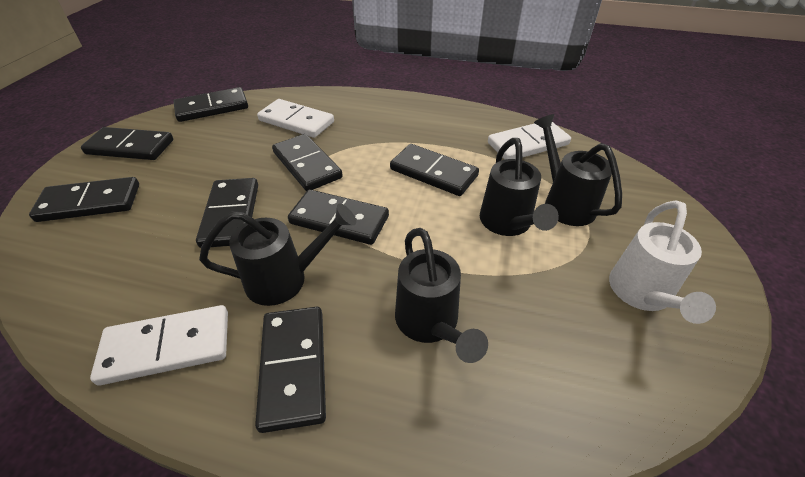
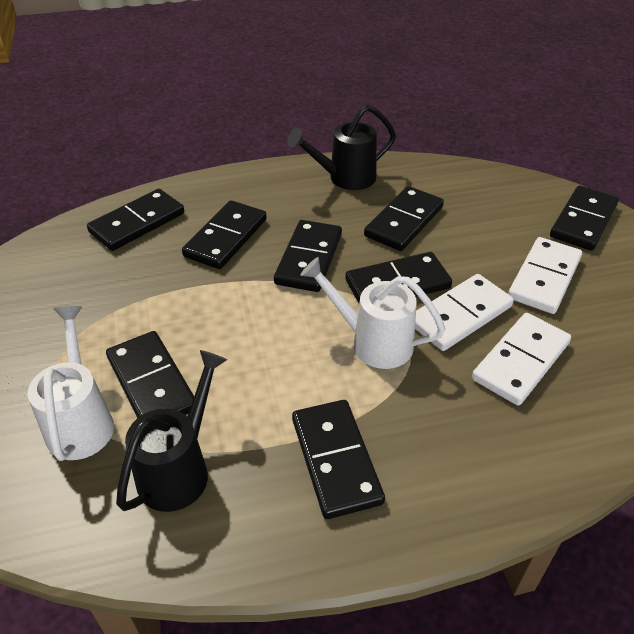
black watering can: 4 -> 2
white watering can: 1 -> 2

